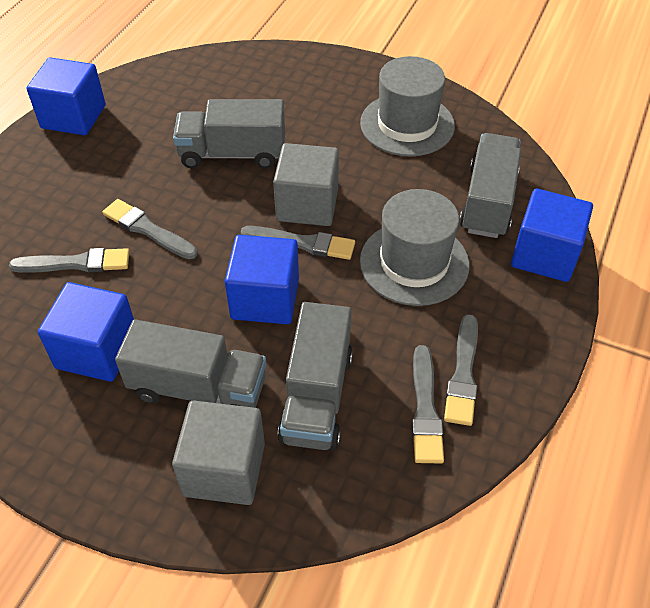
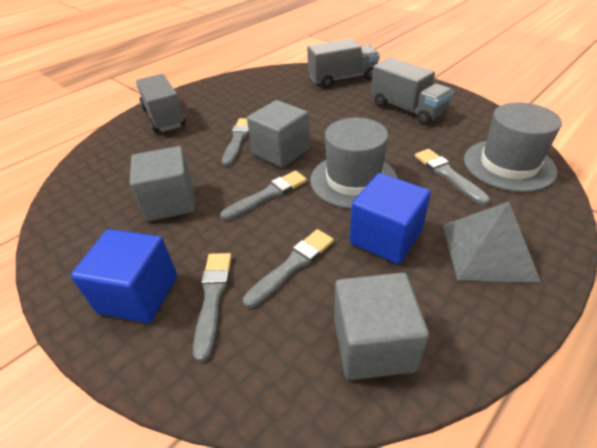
blue cube: 4 -> 2
grey cube: 2 -> 3
grey pyramid: 0 -> 1
grey truck: 4 -> 3

